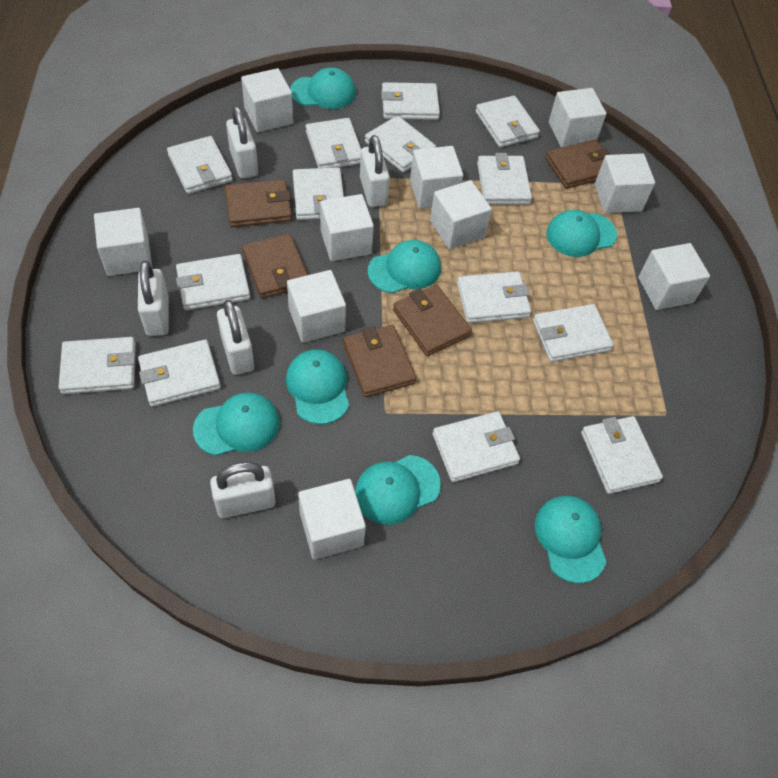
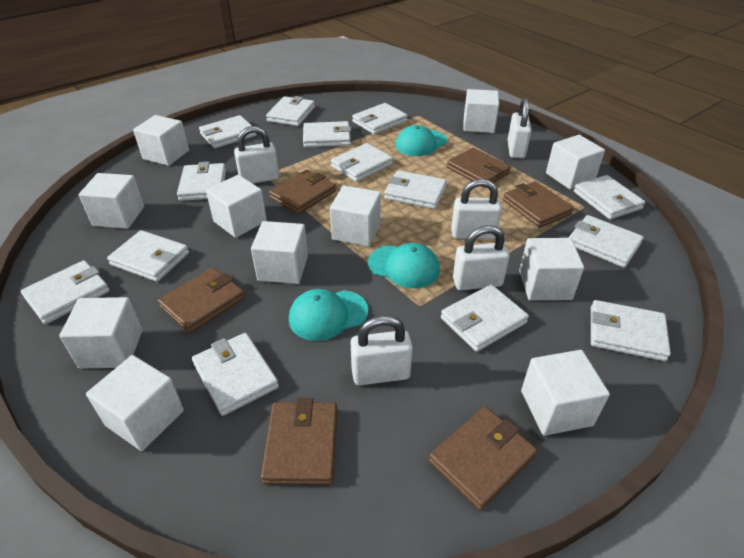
brown wallet: 5 -> 6
turquoise cap: 7 -> 3
white cube: 10 -> 11

